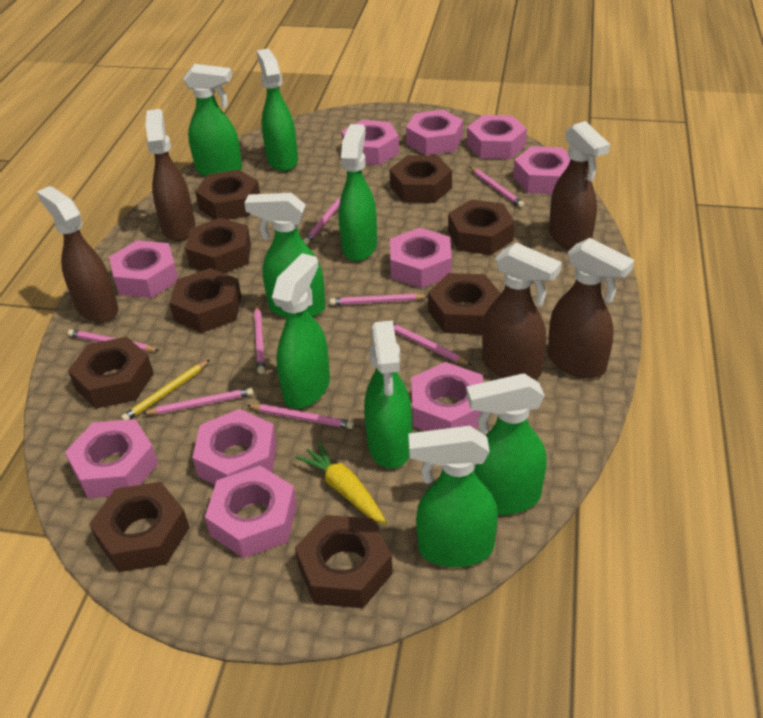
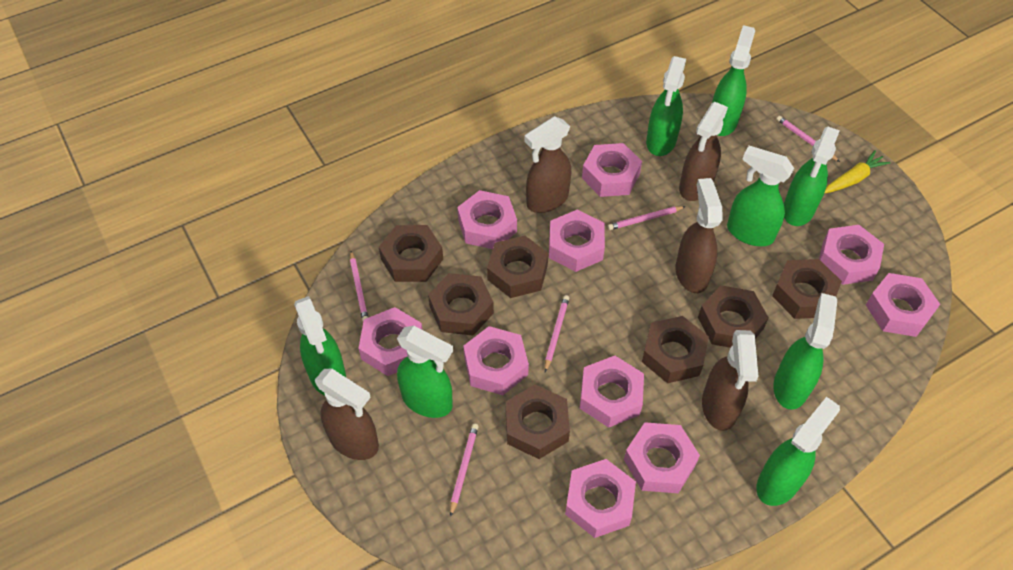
brown nut: 9 -> 7
pink pencil: 8 -> 5
yellow pencil: 1 -> 0

